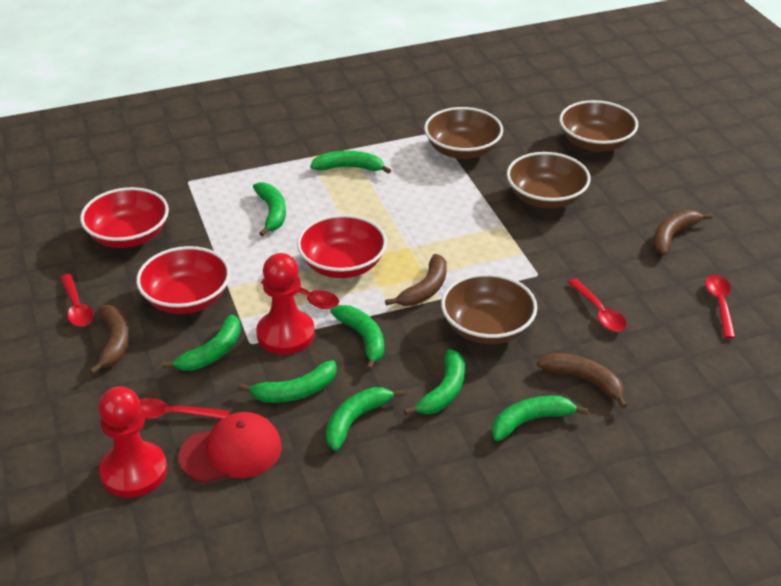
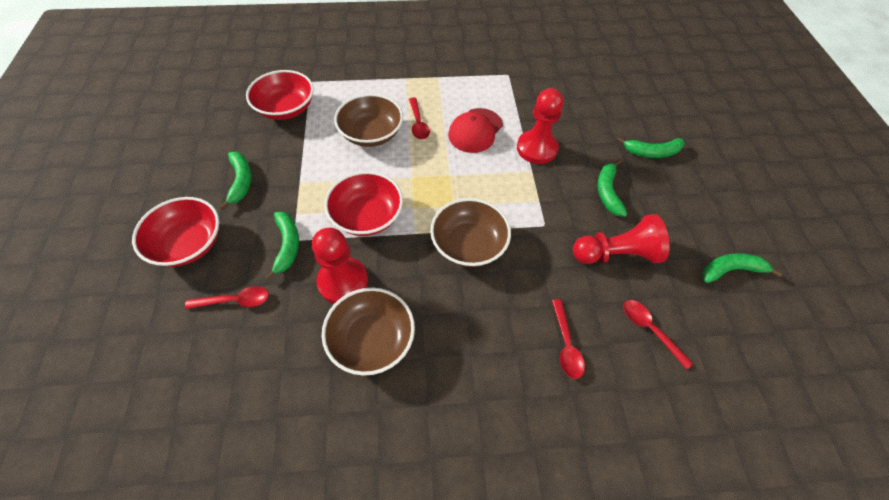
brown banana: 4 -> 0
brown bowl: 4 -> 3
green banana: 8 -> 5
red pawn: 2 -> 3
red spoon: 5 -> 4

